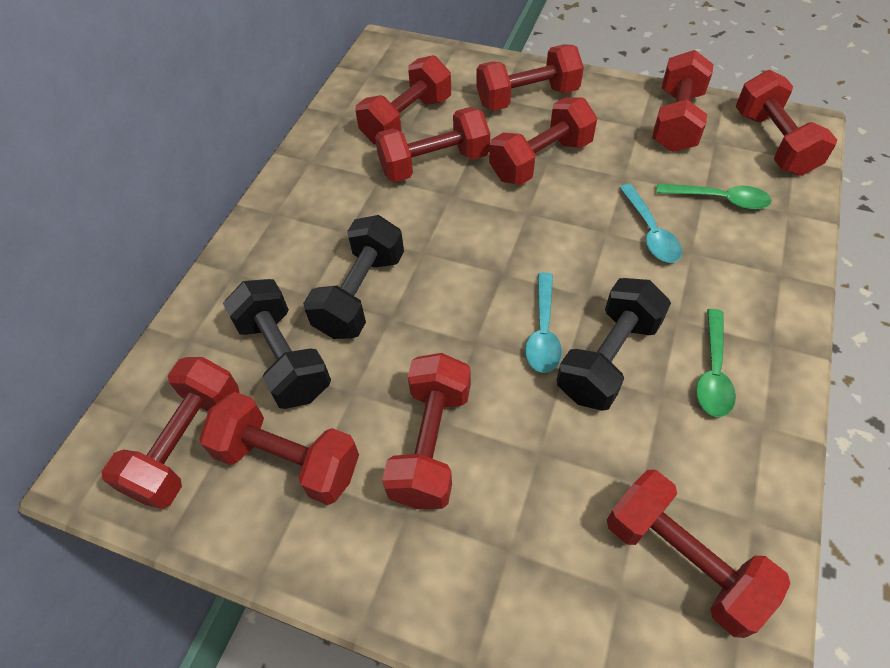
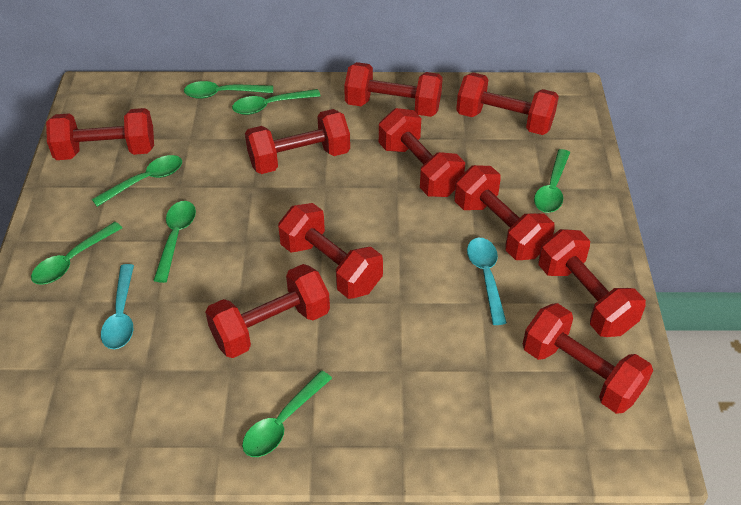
black dumbbell: 3 -> 0
green spoon: 2 -> 7

